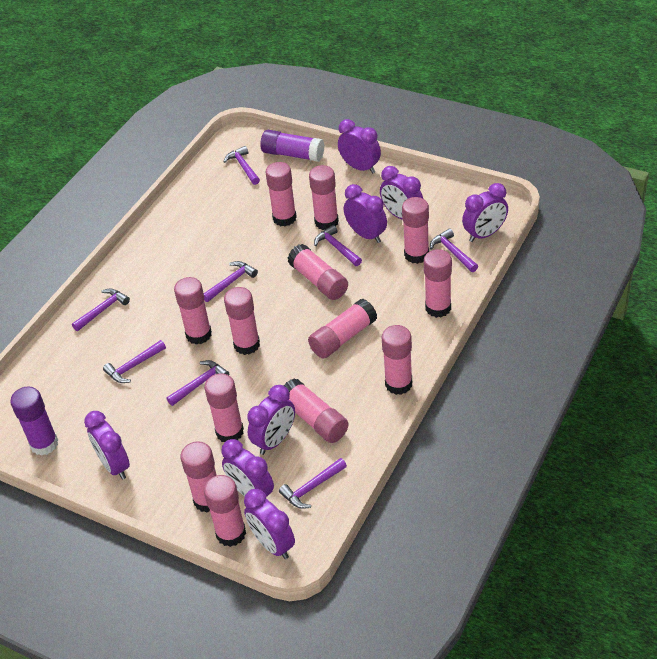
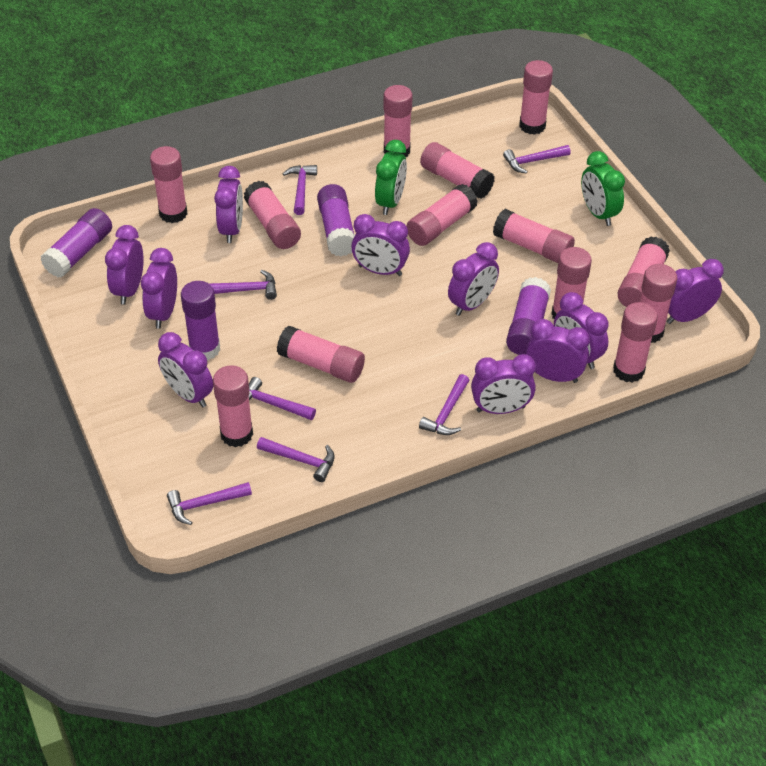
green clock: 0 -> 2
purple clock: 8 -> 10
purple glue stick: 2 -> 4
purple hammer: 8 -> 7

